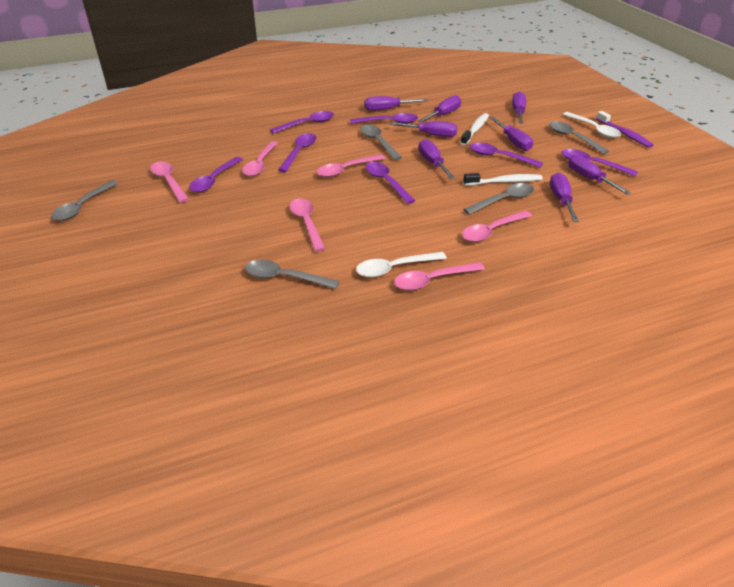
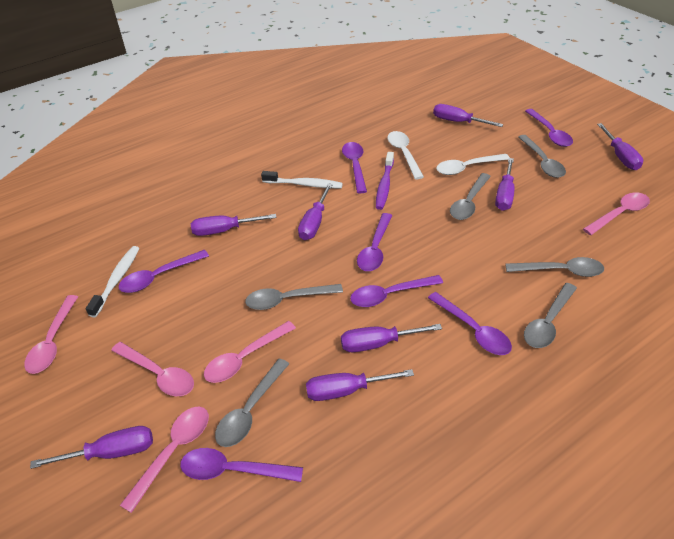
grey spoon: 5 -> 6
pink spoon: 6 -> 5

